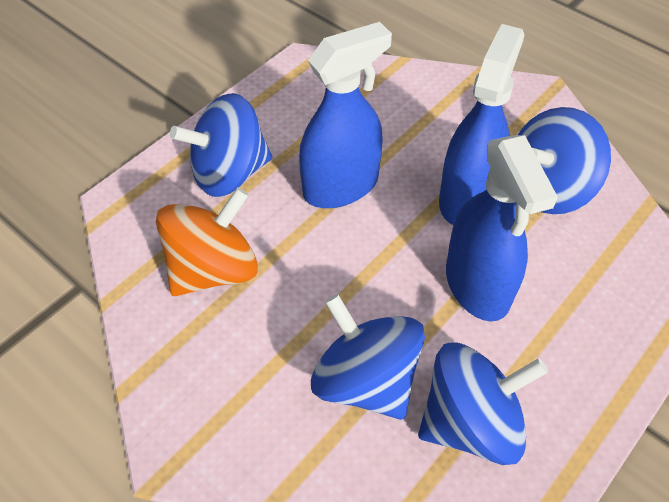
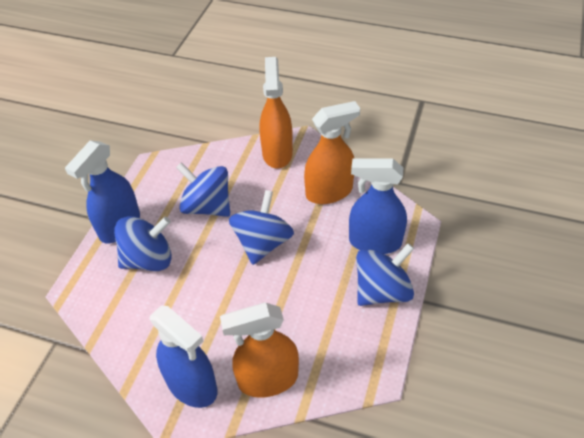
orange spinning top: 1 -> 0
orange spray bottle: 0 -> 3

